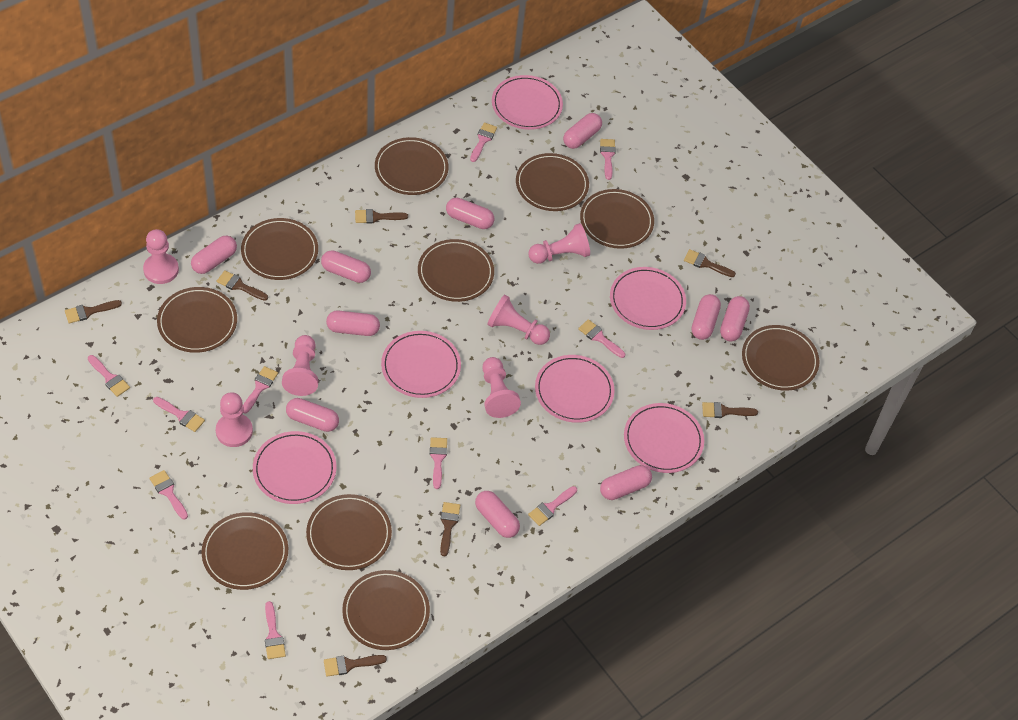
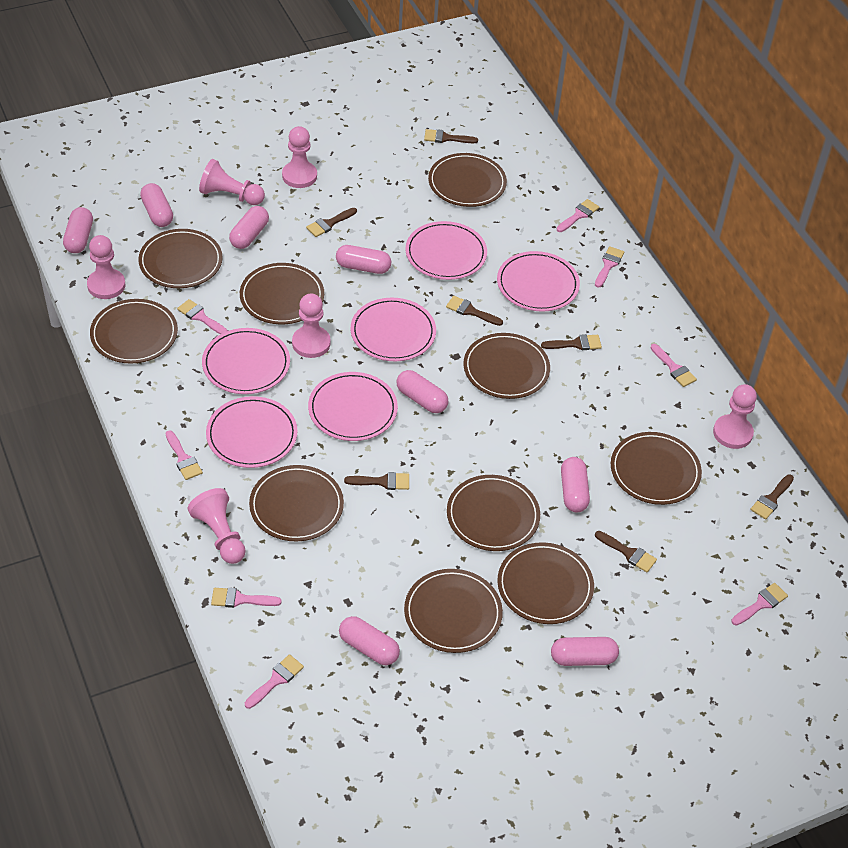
pink brush: 10 -> 8
pink capsule: 10 -> 8

